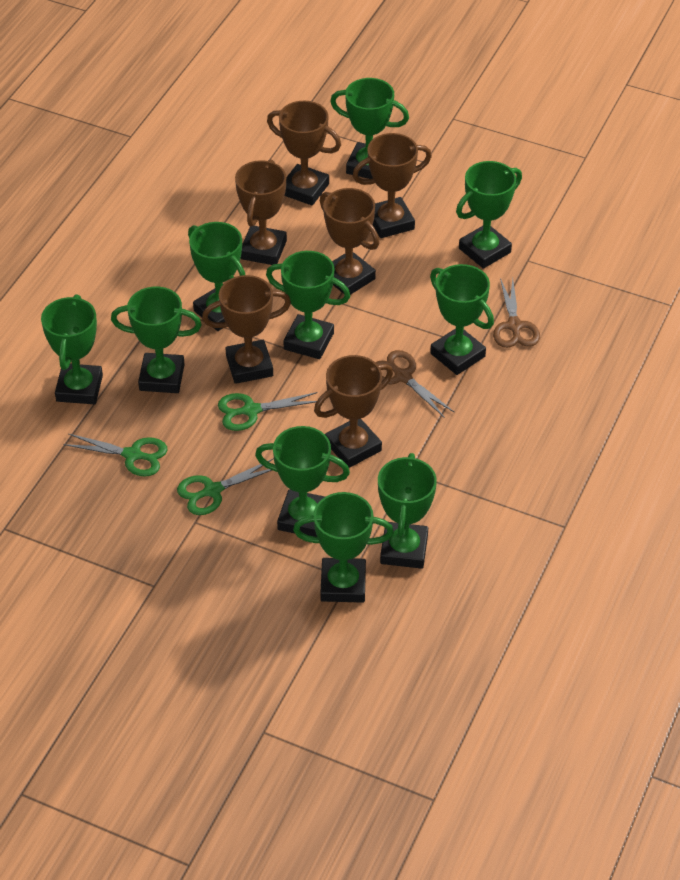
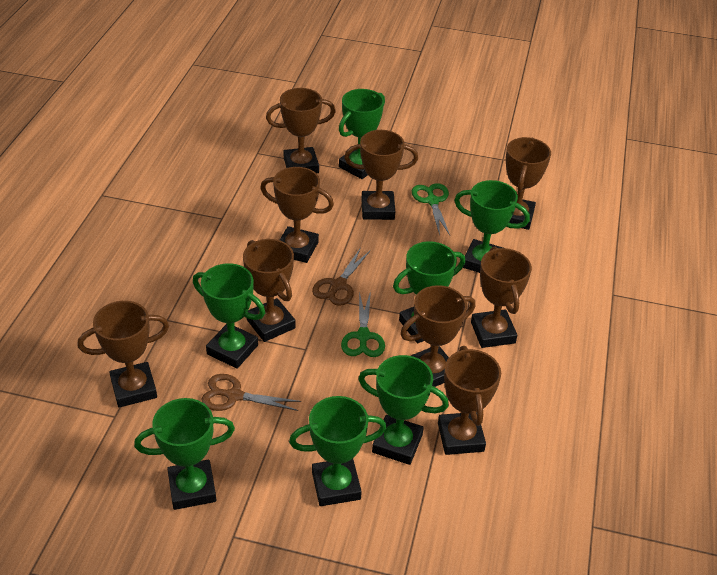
brown trophy: 6 -> 9
green scissors: 3 -> 2
green trophy: 10 -> 7

